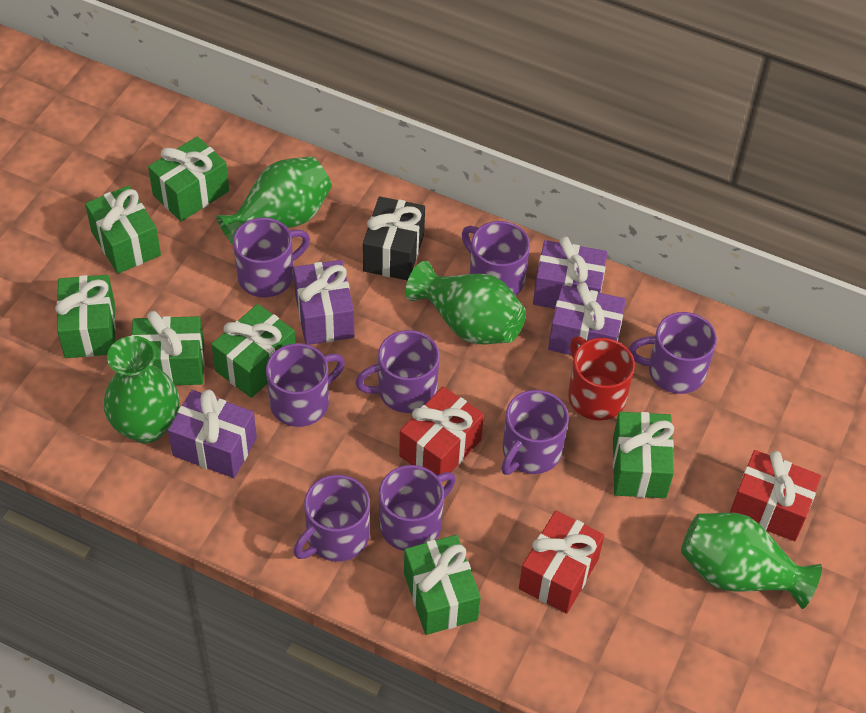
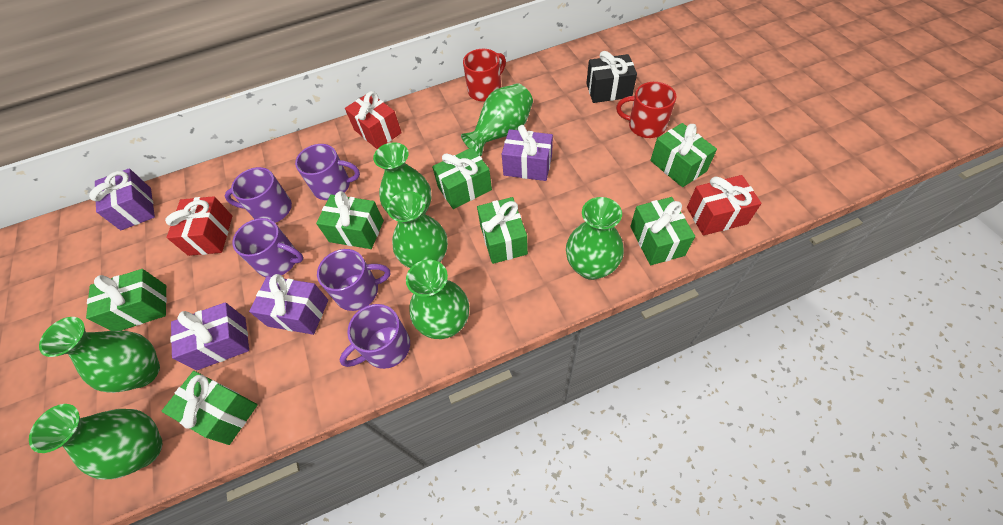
green vase: 4 -> 7
purple mug: 8 -> 5
red mug: 1 -> 2

